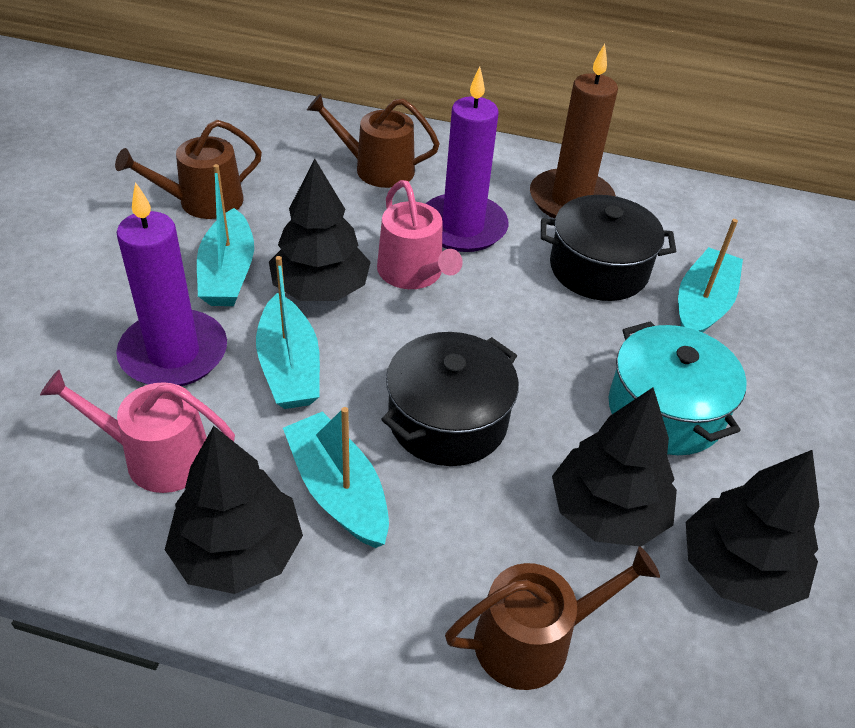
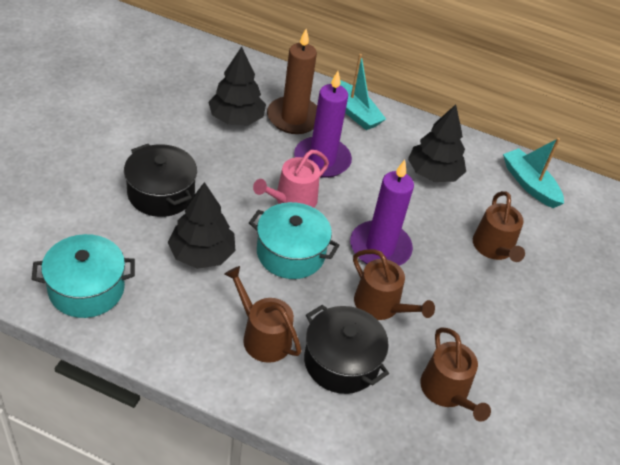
black tree: 4 -> 3
brown watering can: 3 -> 4
pink watering can: 2 -> 1
turquoise boat: 4 -> 2
turquoise pot: 1 -> 2

